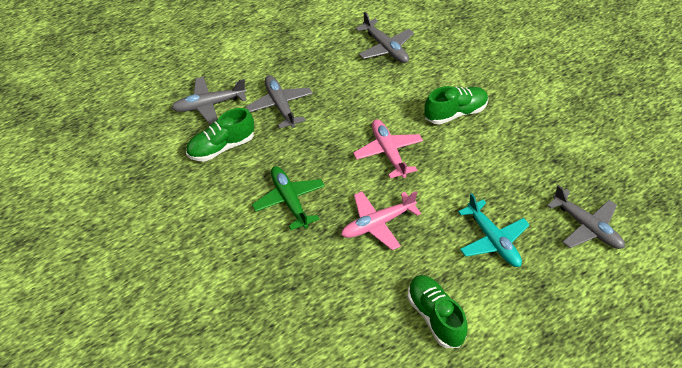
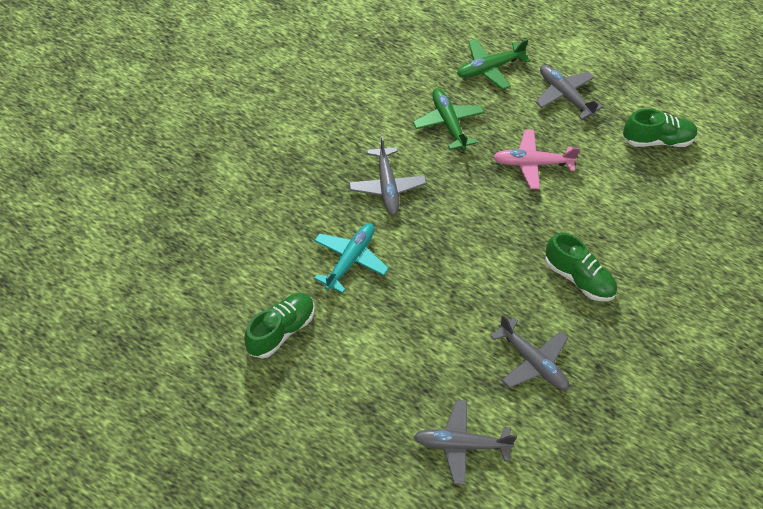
green plane: 1 -> 2
pink plane: 2 -> 1

